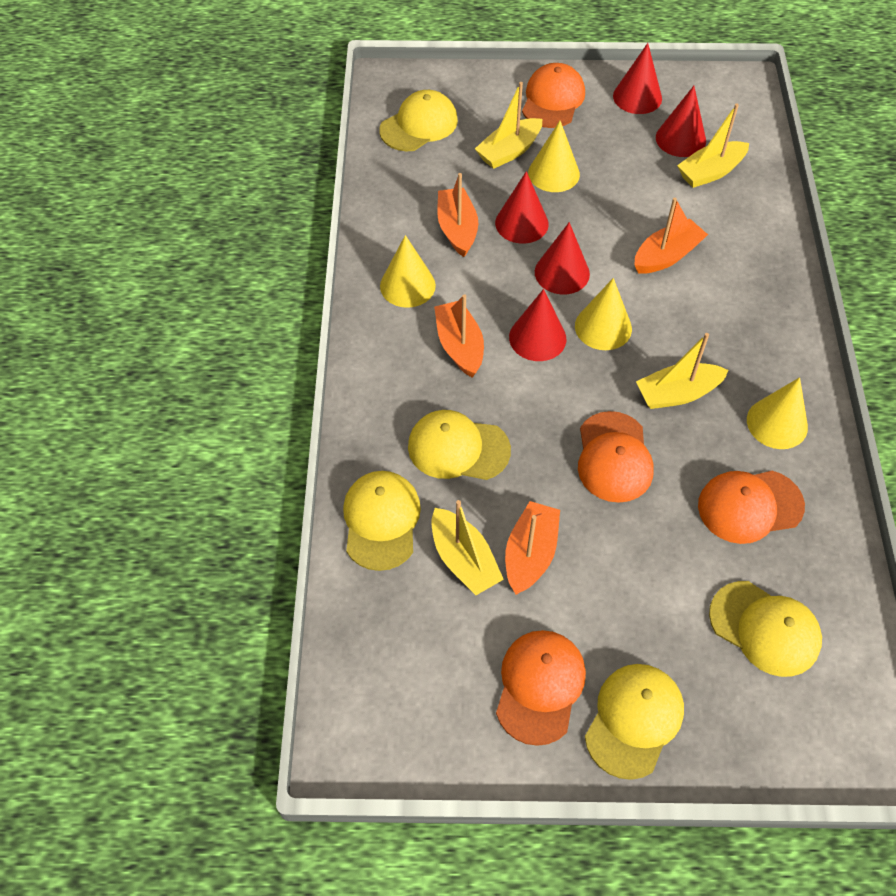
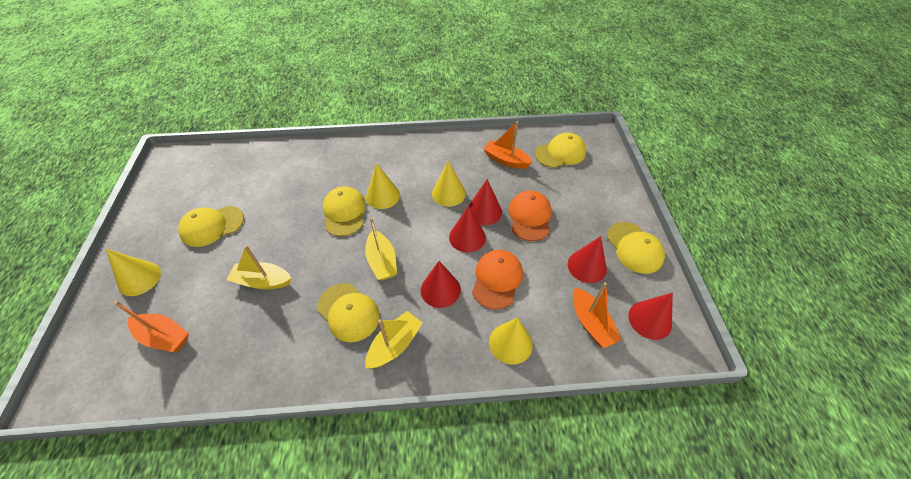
orange boat: 4 -> 3
orange cap: 4 -> 2
yellow boat: 4 -> 3

